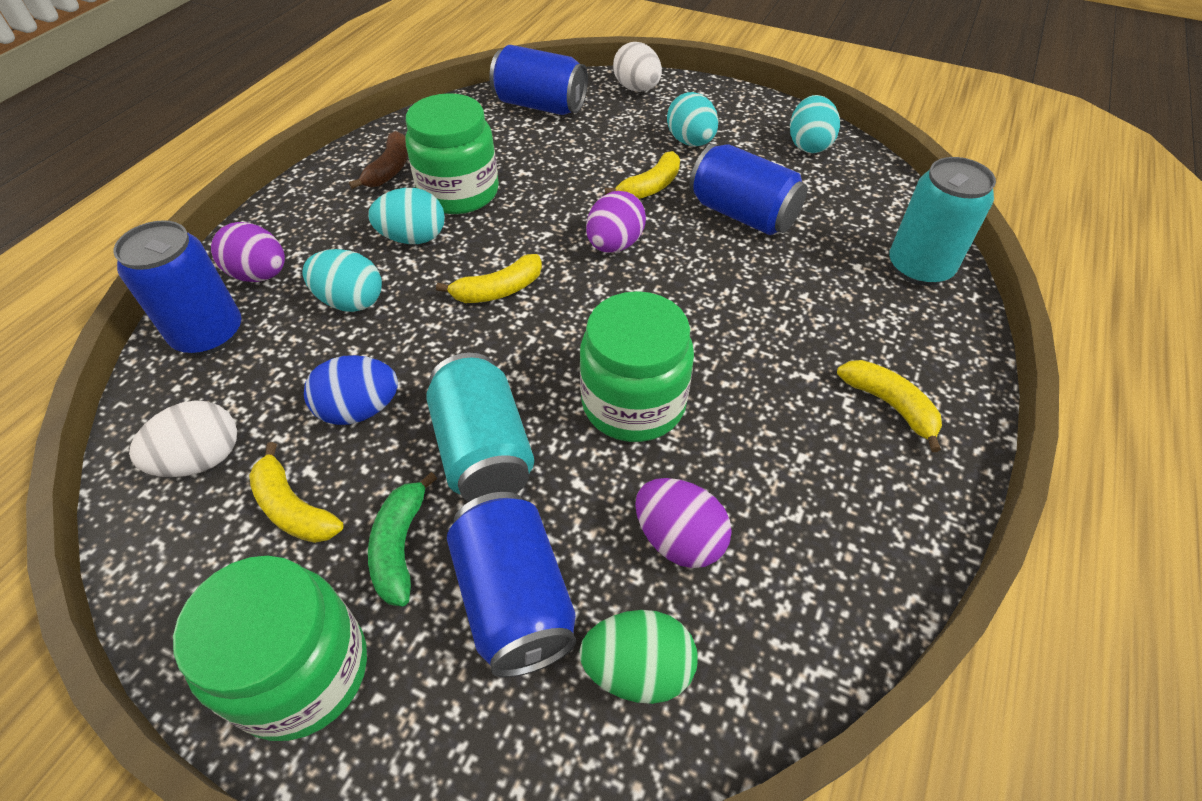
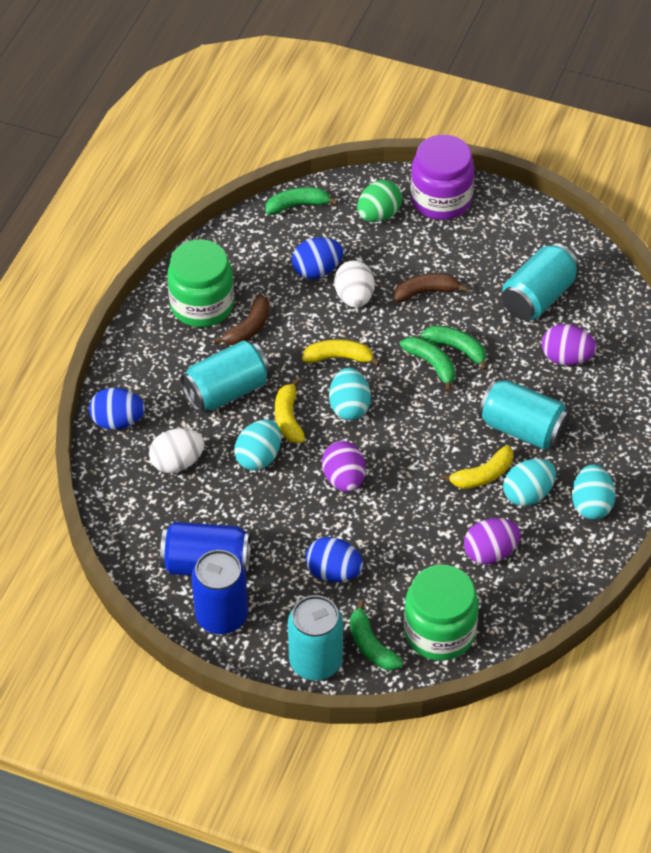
blue can: 4 -> 2
blue egg: 1 -> 3
brown banana: 1 -> 2
green banana: 1 -> 4
green jar: 3 -> 2
purple jar: 0 -> 1
turquoise can: 2 -> 4
yellow banana: 4 -> 3

